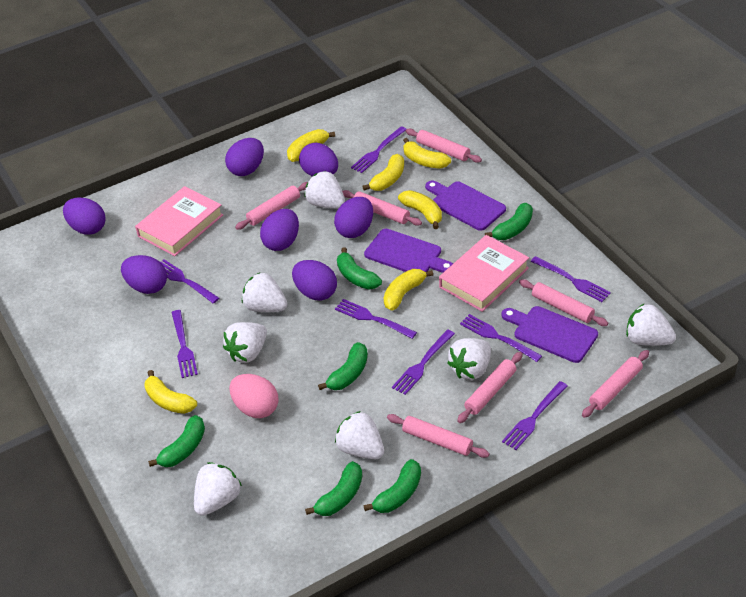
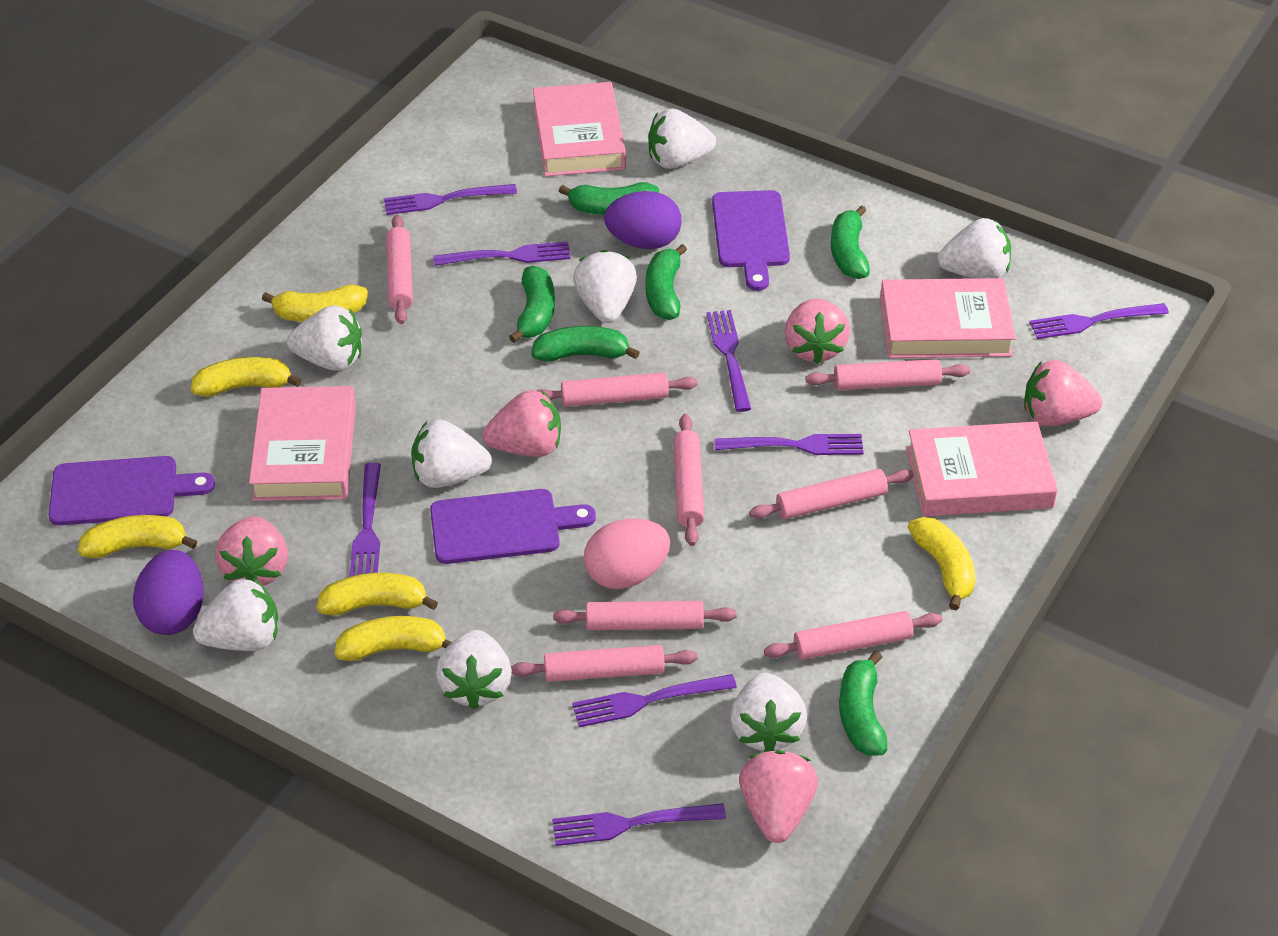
pink book: 2 -> 4
pink rolling pin: 7 -> 8
pink strawberry: 0 -> 5
purple egg: 7 -> 2
white strawberry: 7 -> 8

